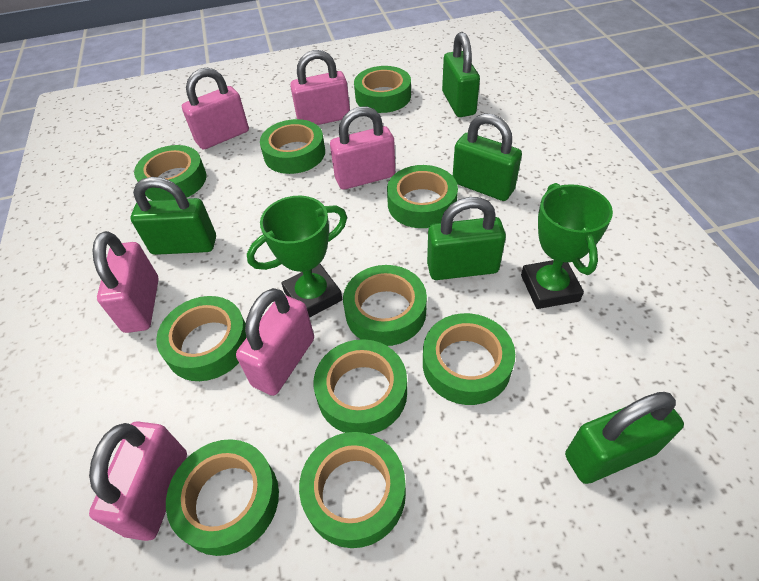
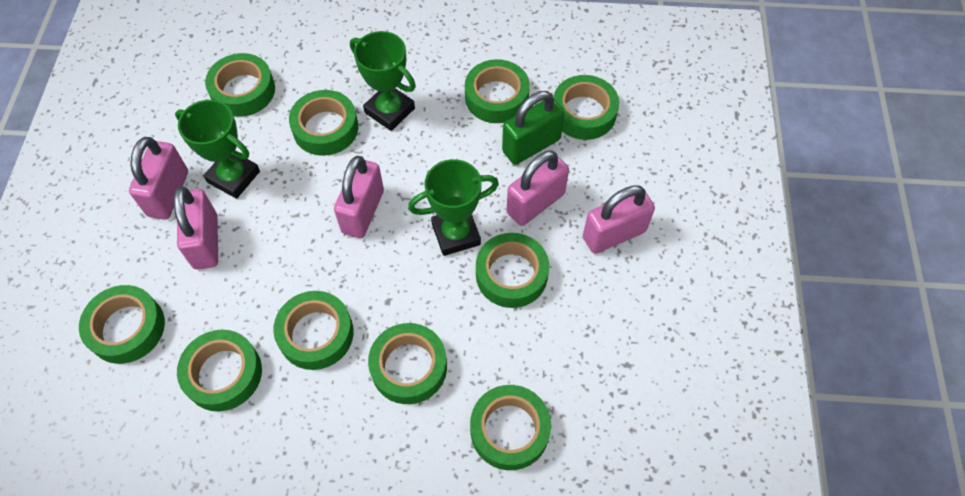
green padlock: 5 -> 1
green trophy: 2 -> 3
pink padlock: 6 -> 5

